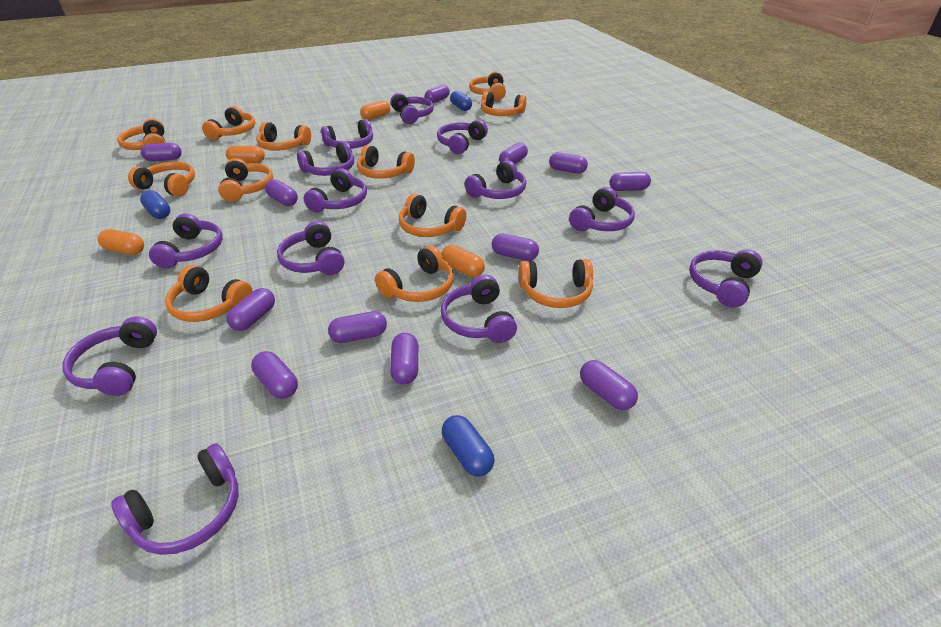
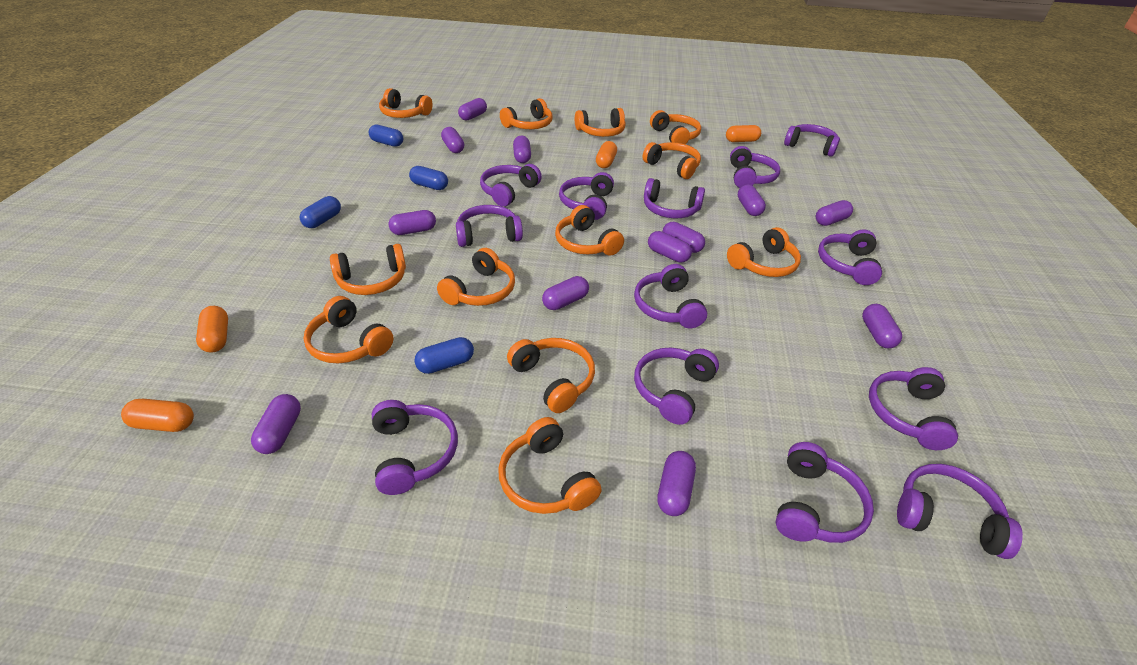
blue capsule: 3 -> 4

